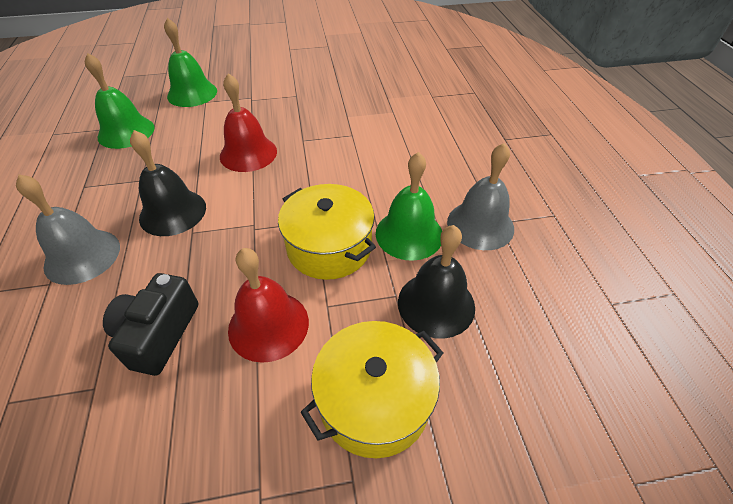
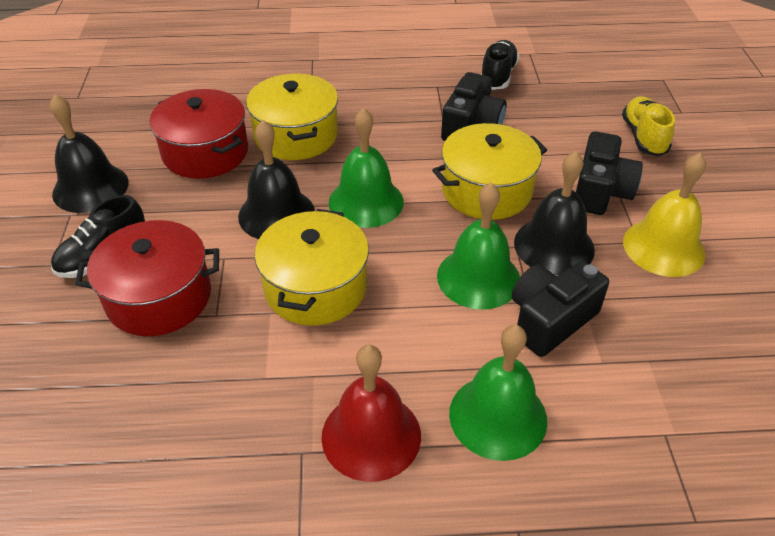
black bell: 2 -> 3
black camera: 1 -> 3
black shoe: 0 -> 2
grey bell: 2 -> 0
red bell: 2 -> 1
red pot: 0 -> 2
yellow bell: 0 -> 1
yellow pot: 2 -> 3
yellow shoe: 0 -> 1

